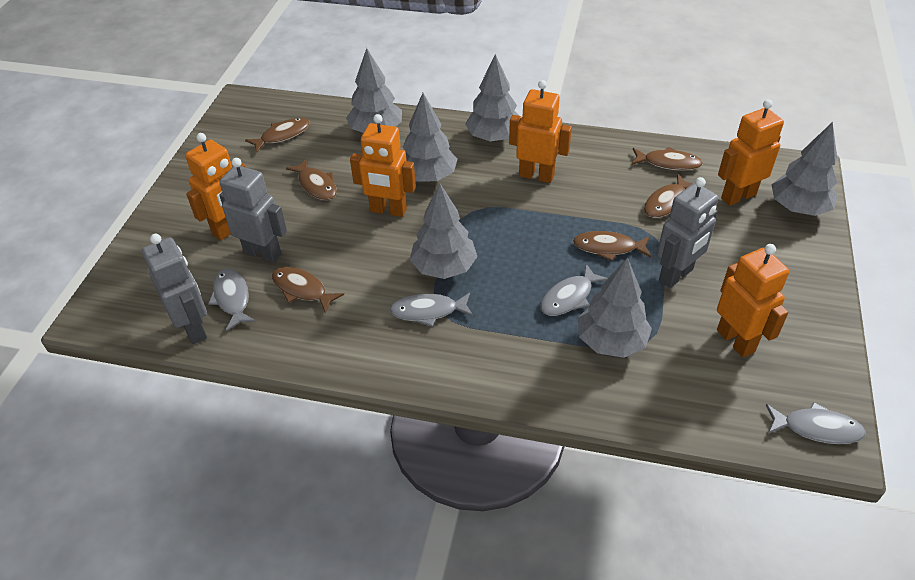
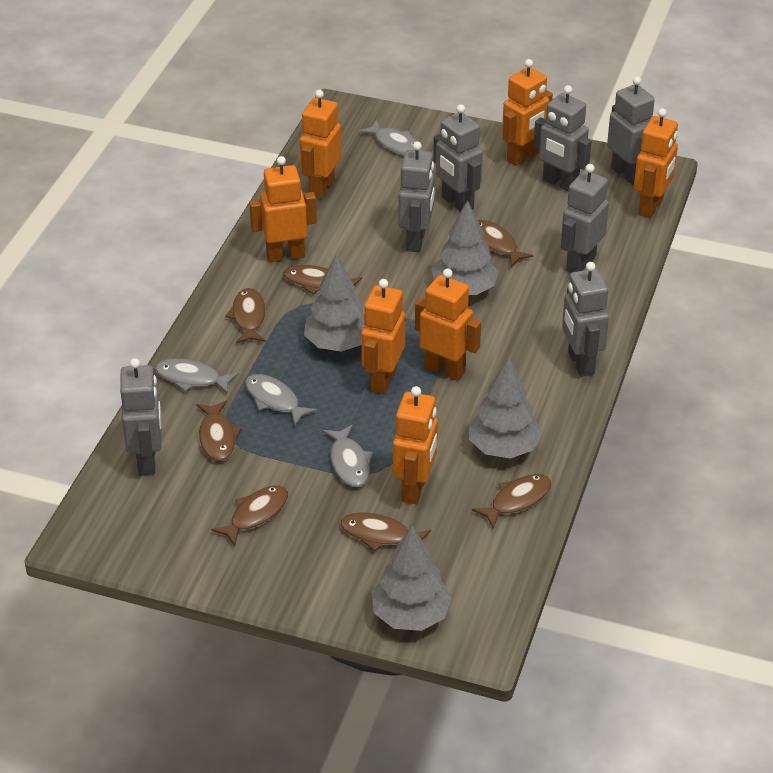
brown fish: 6 -> 7
grey robot: 3 -> 7
grey tree: 6 -> 4
orange robot: 5 -> 7

